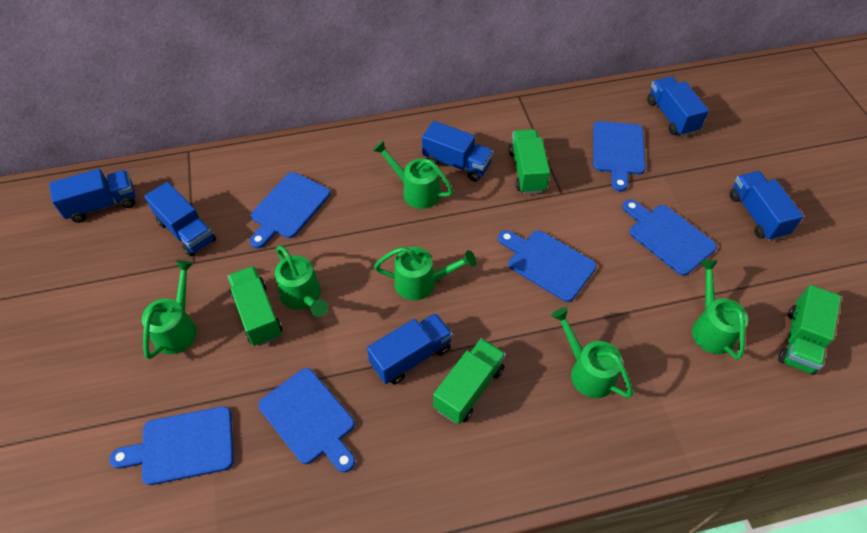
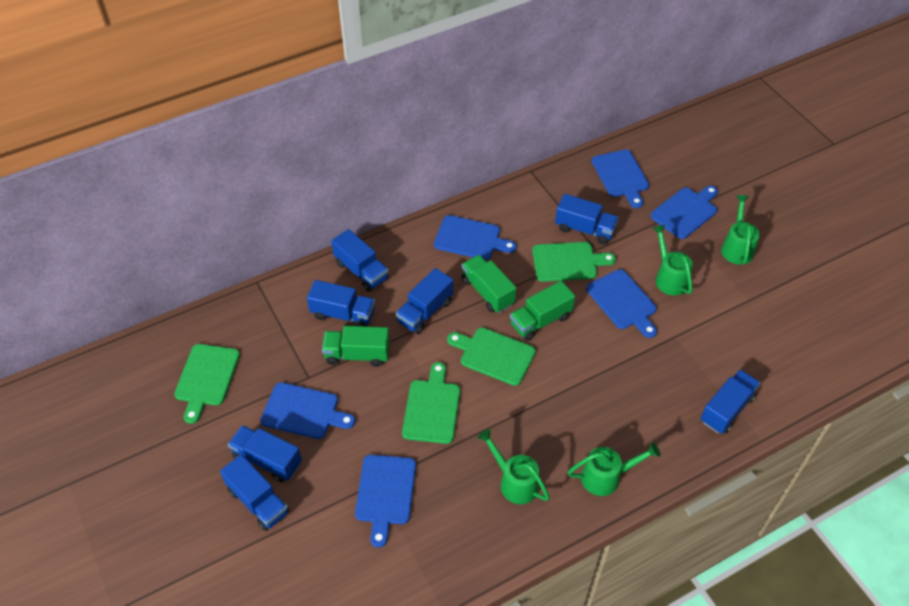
blue truck: 6 -> 7
green cutting board: 0 -> 4
green truck: 4 -> 3
green watering can: 6 -> 4

